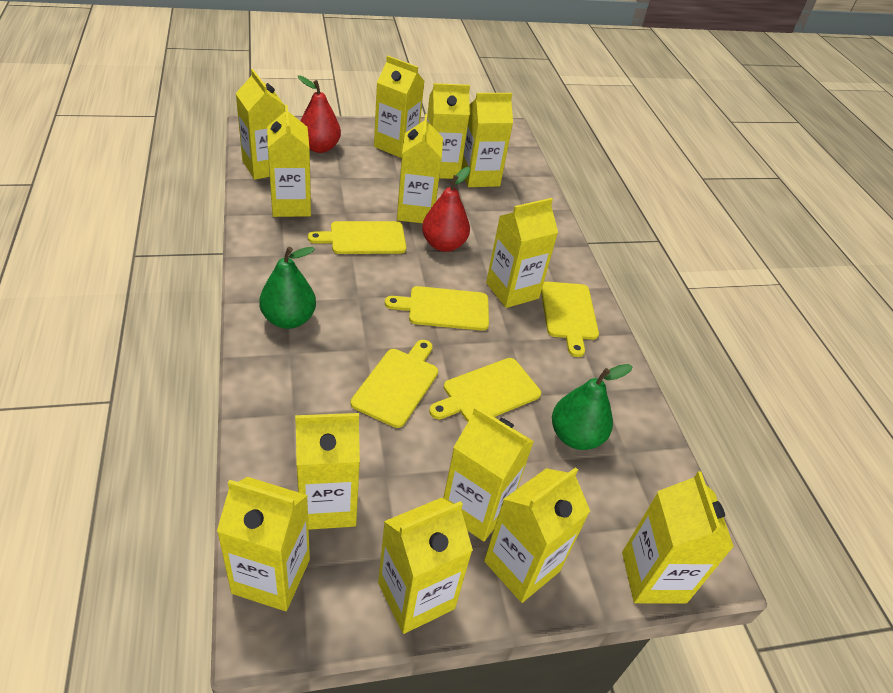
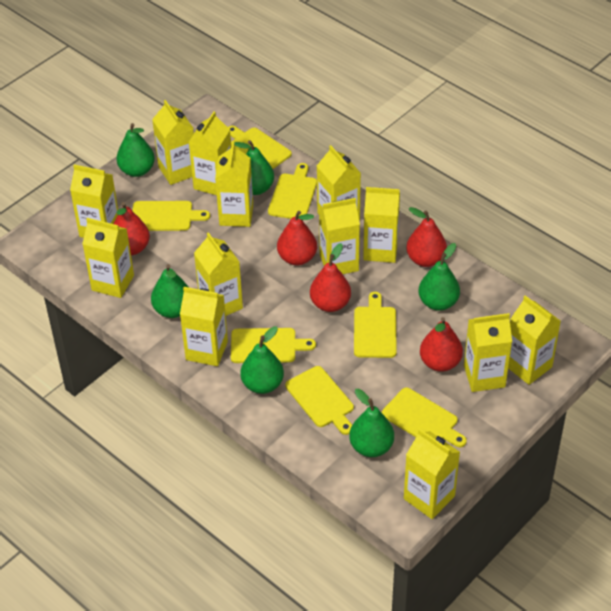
green pear: 2 -> 6
red pear: 2 -> 5
yellow cutting board: 5 -> 7

